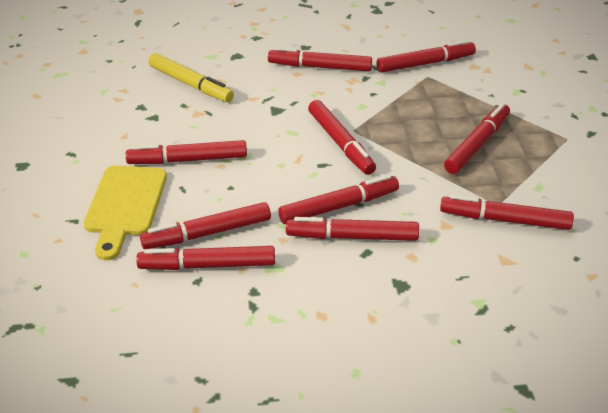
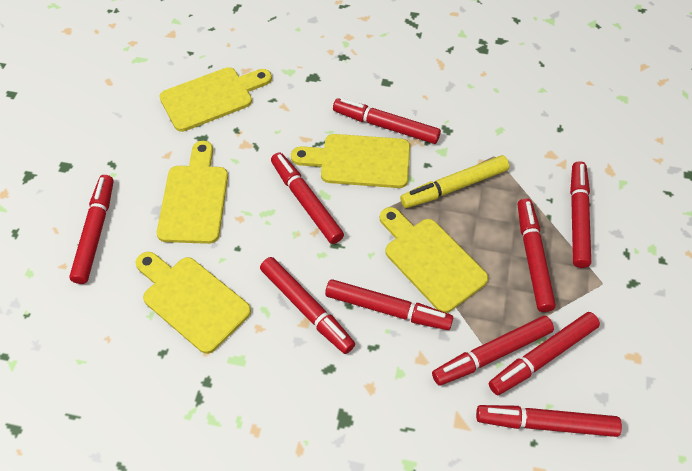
yellow cutting board: 1 -> 5

